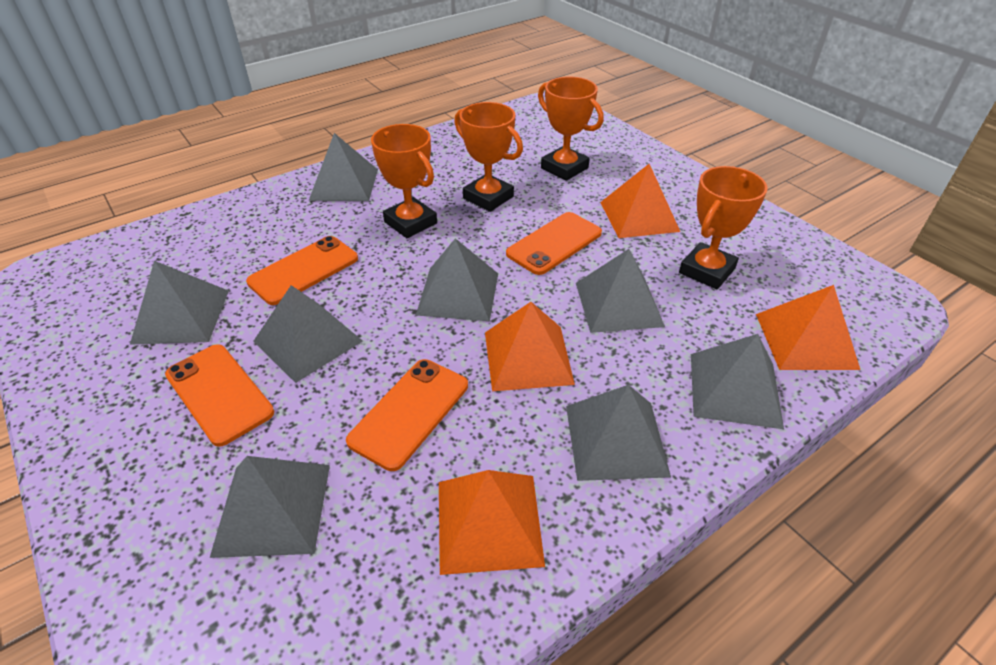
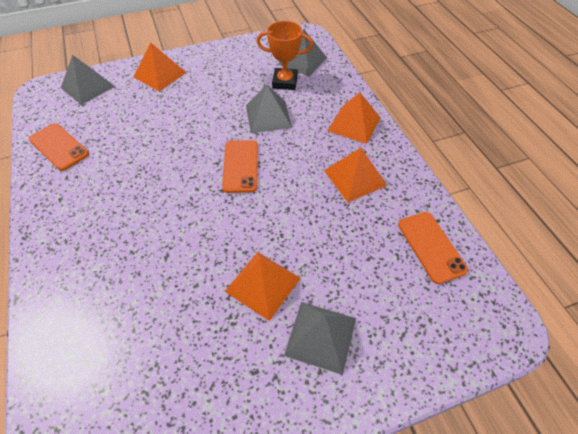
grey pyramid: 8 -> 4
orange phone: 4 -> 3
orange trophy: 4 -> 1

